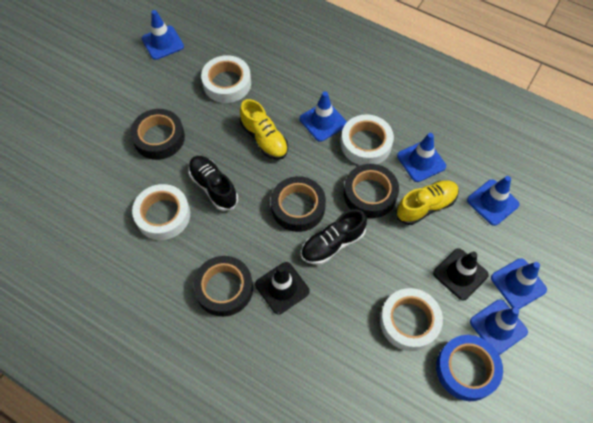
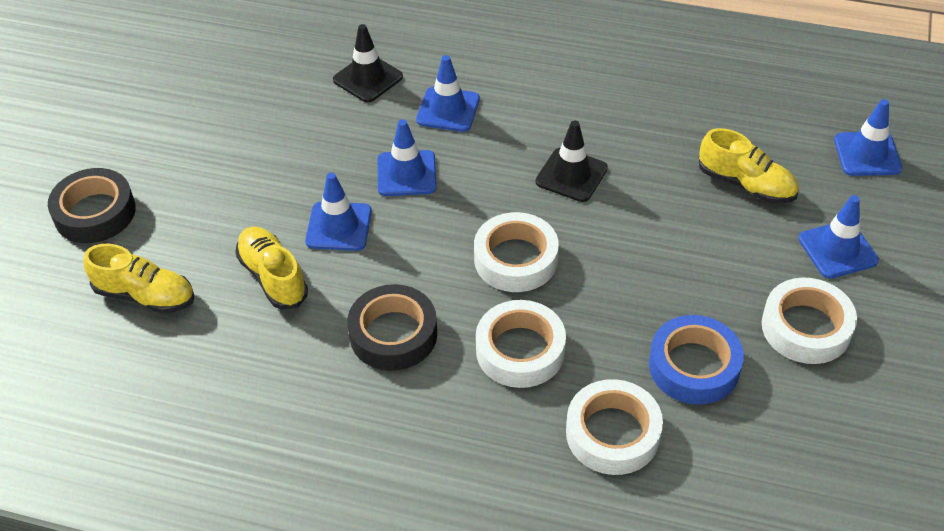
black shoe: 2 -> 0
black tape: 4 -> 2
blue traffic cone: 6 -> 5
yellow shoe: 2 -> 3

